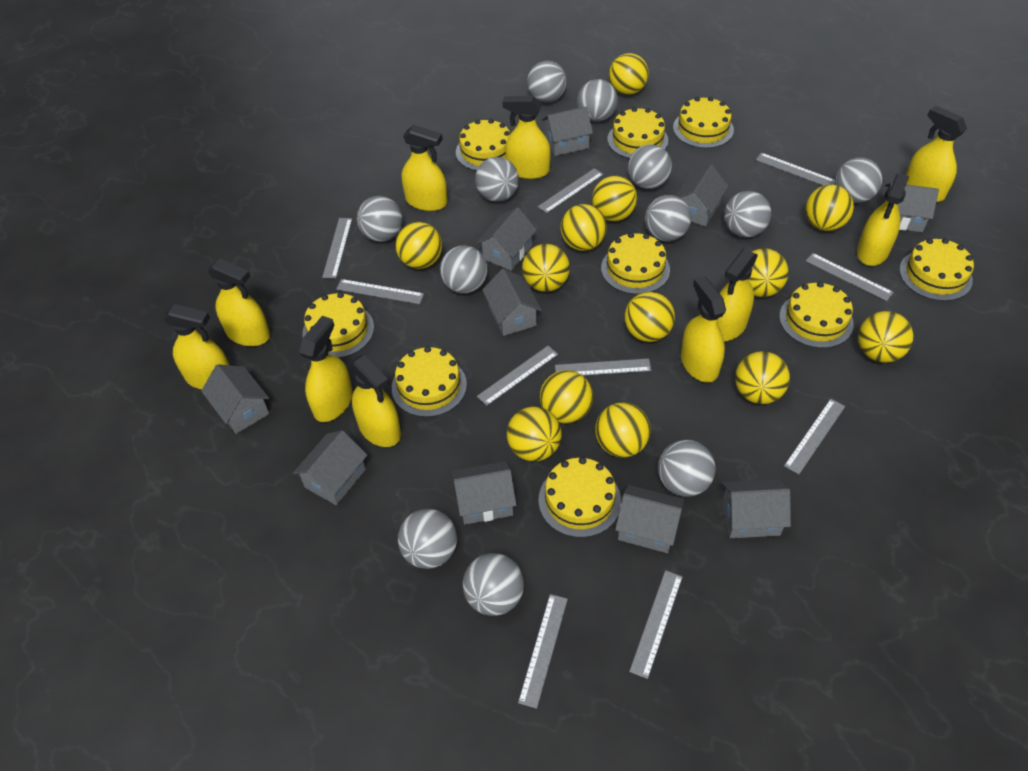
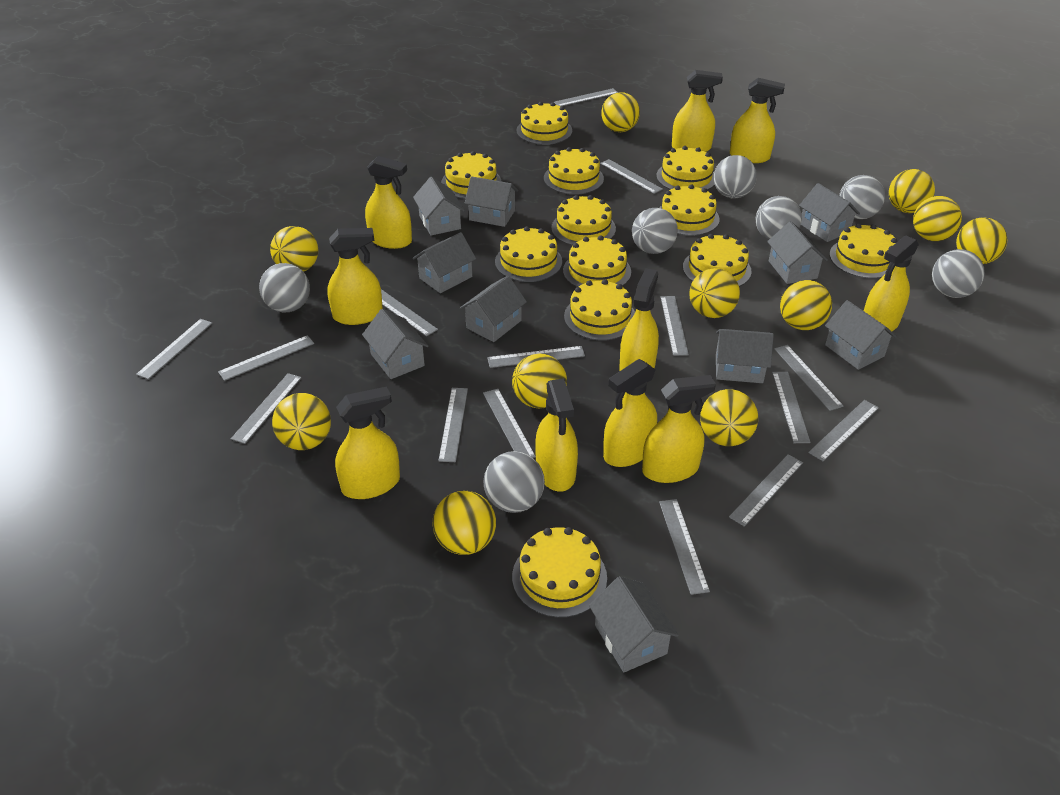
grey ball: 12 -> 7
grey ruler: 10 -> 15
yellow ball: 13 -> 11
yellow cake: 9 -> 12

